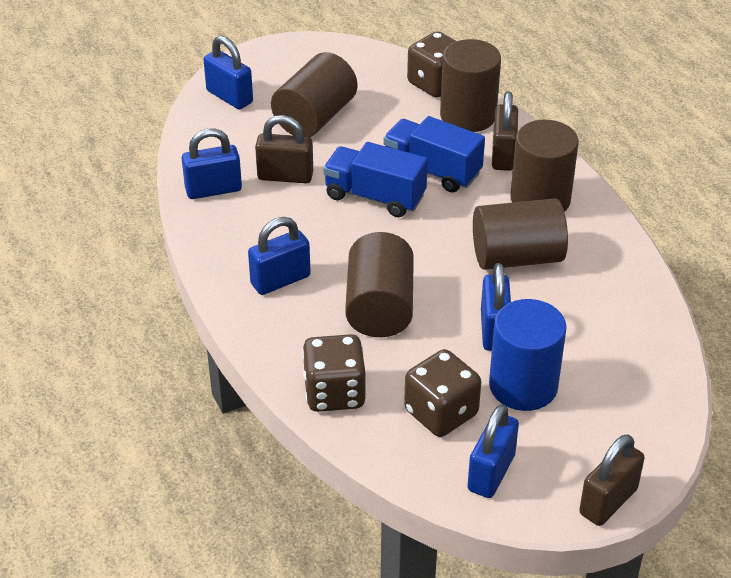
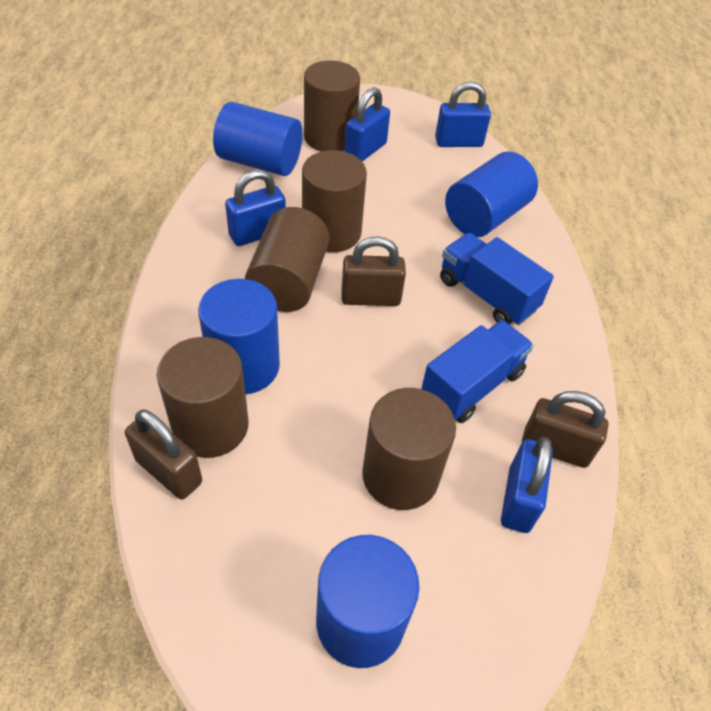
blue cylinder: 1 -> 4
blue padlock: 5 -> 4
brown dice: 3 -> 0

